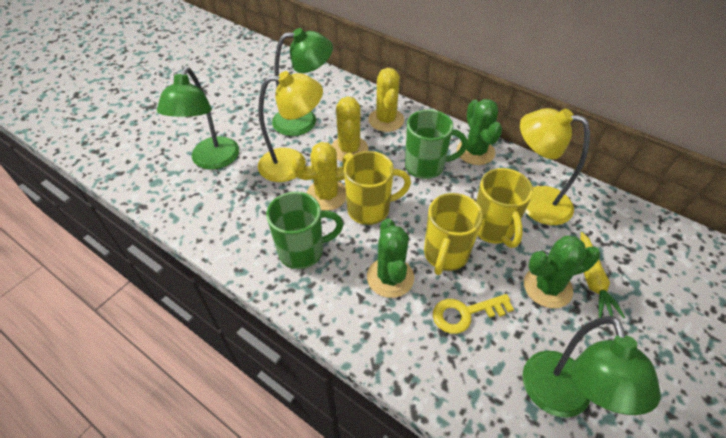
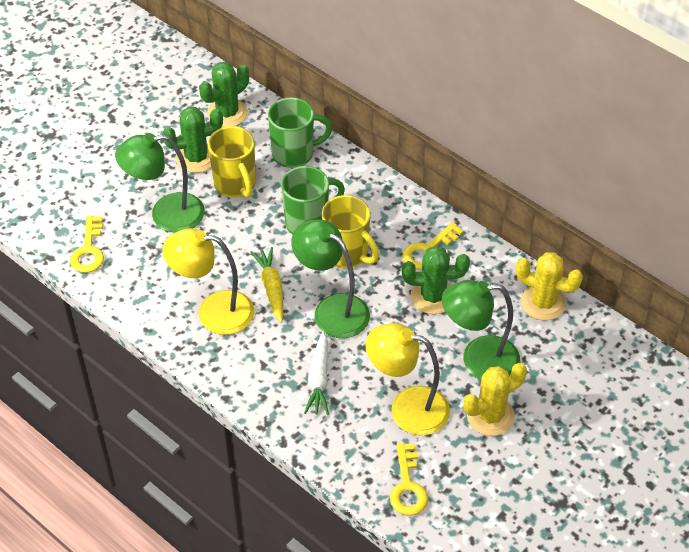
white carrot: 0 -> 1
yellow cactus: 3 -> 2
yellow key: 1 -> 3
yellow mug: 3 -> 2

